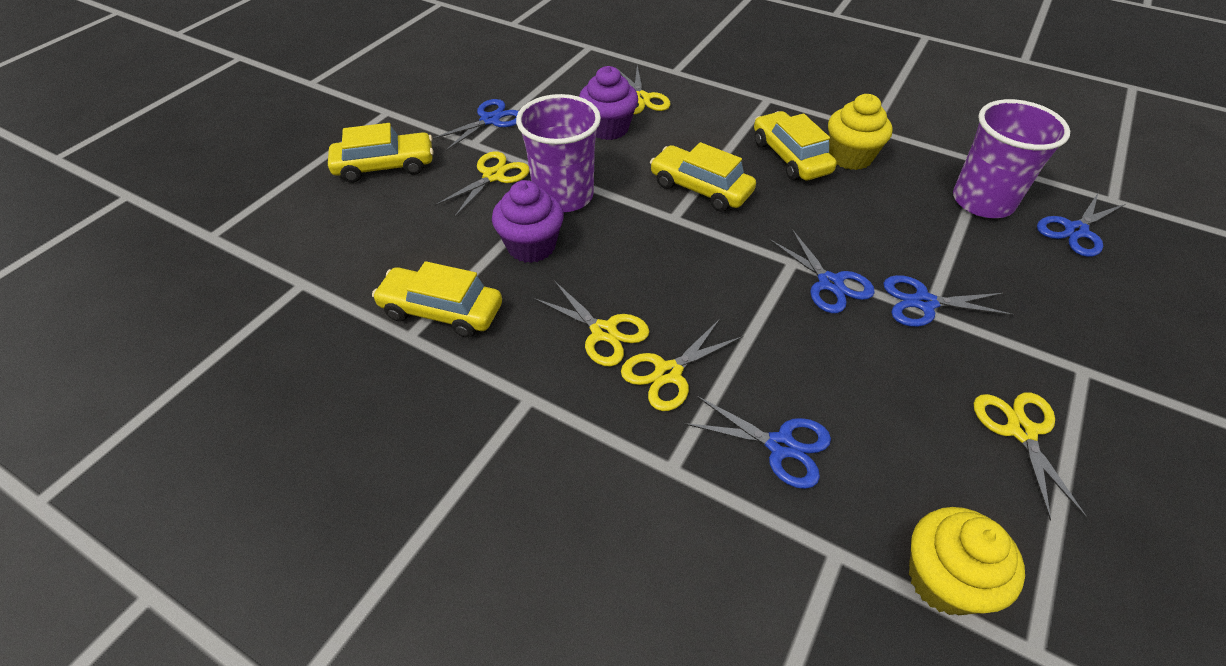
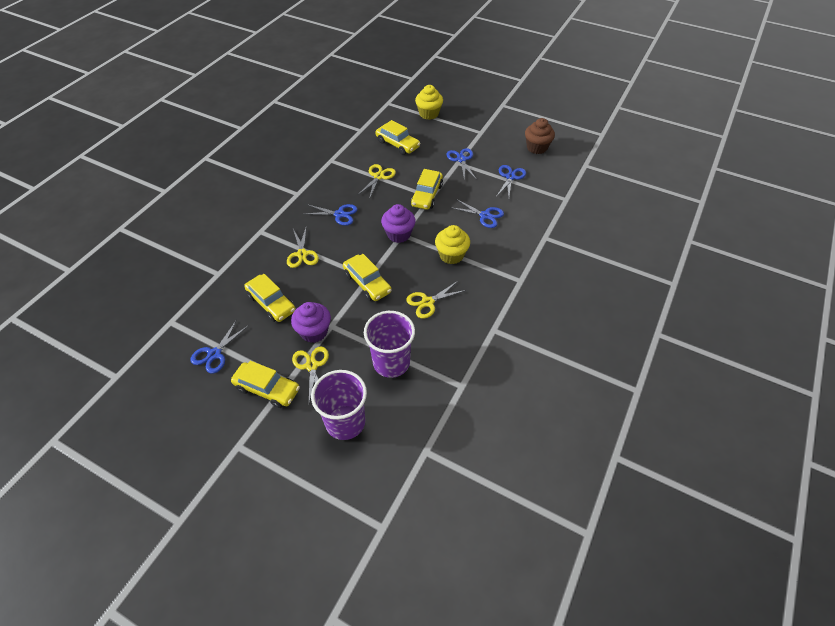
brown cupcake: 0 -> 1
yellow car: 4 -> 5
yellow scissors: 5 -> 4

